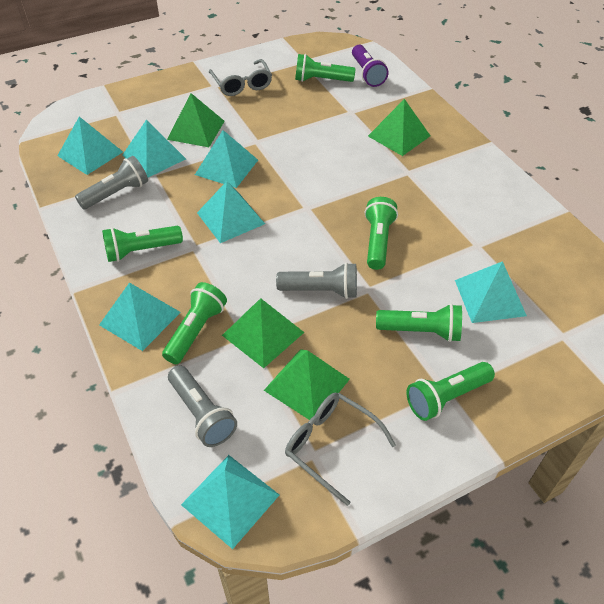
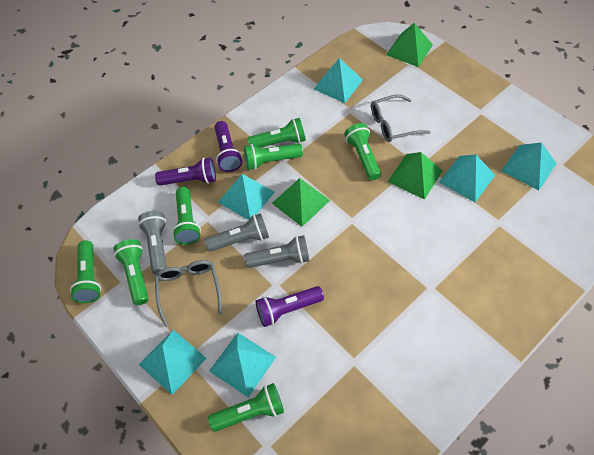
green flashlight: 6 -> 7
green pyramid: 4 -> 3
purple flashlight: 1 -> 3
turquoise pyramid: 7 -> 6

